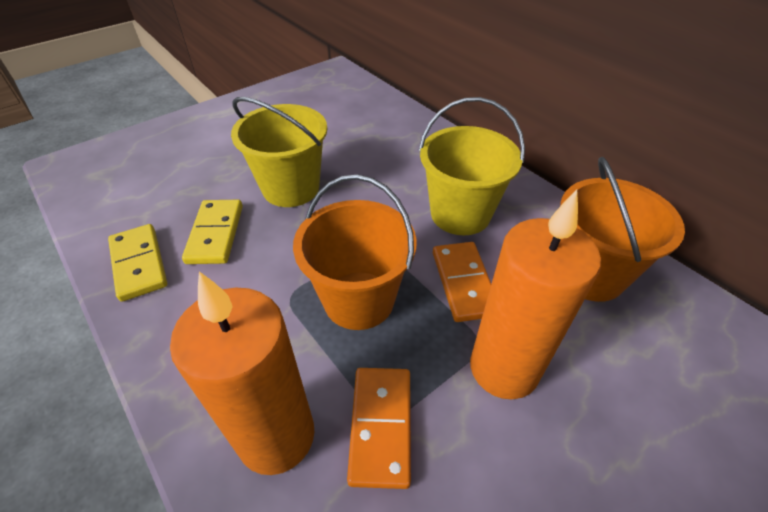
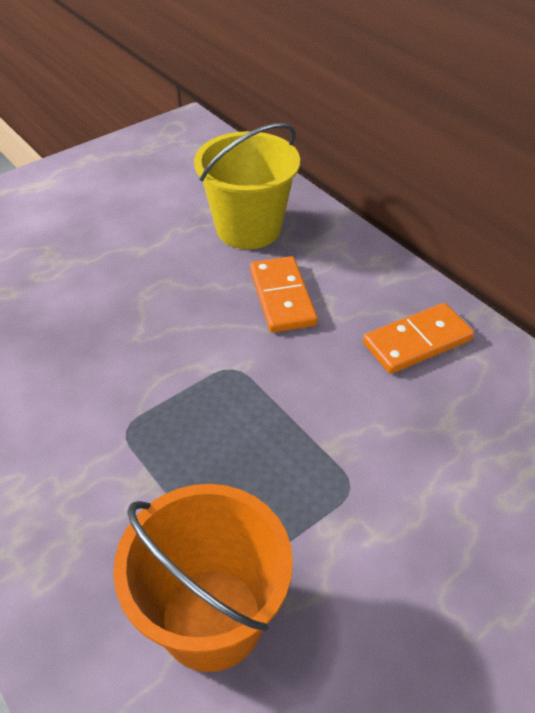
orange bucket: 2 -> 1
orange candle: 2 -> 0
yellow bucket: 2 -> 1
yellow domino: 2 -> 0

